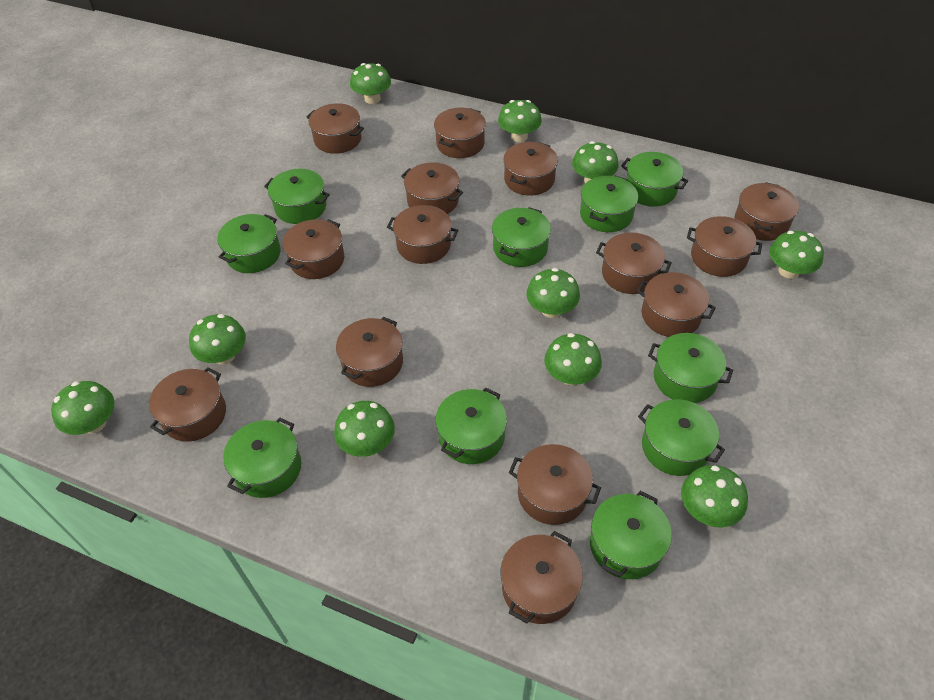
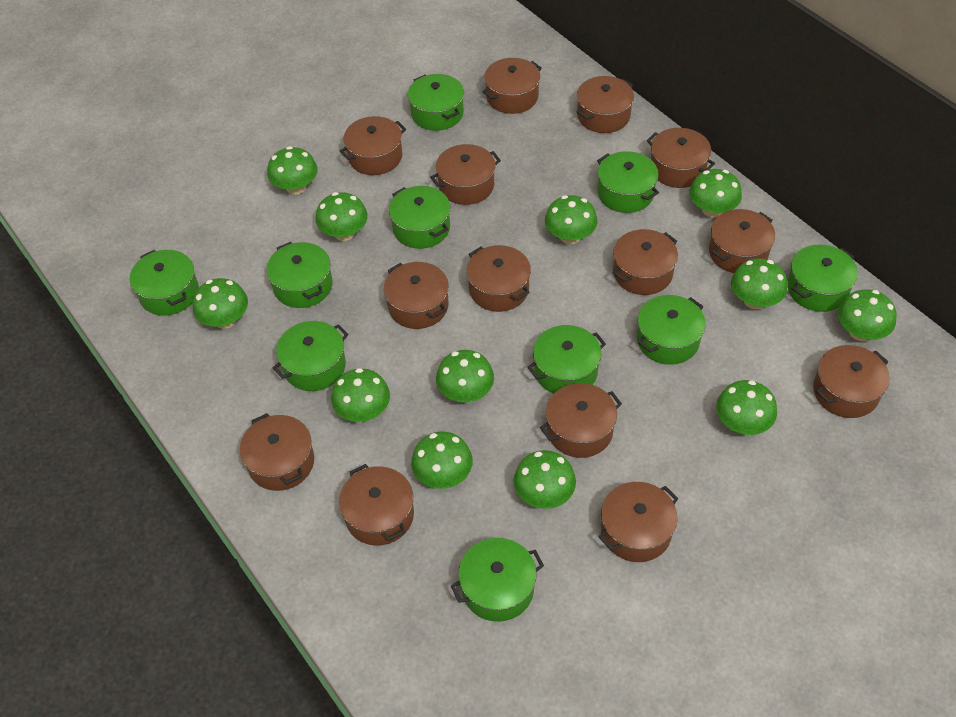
green mushroom: 10 -> 12

